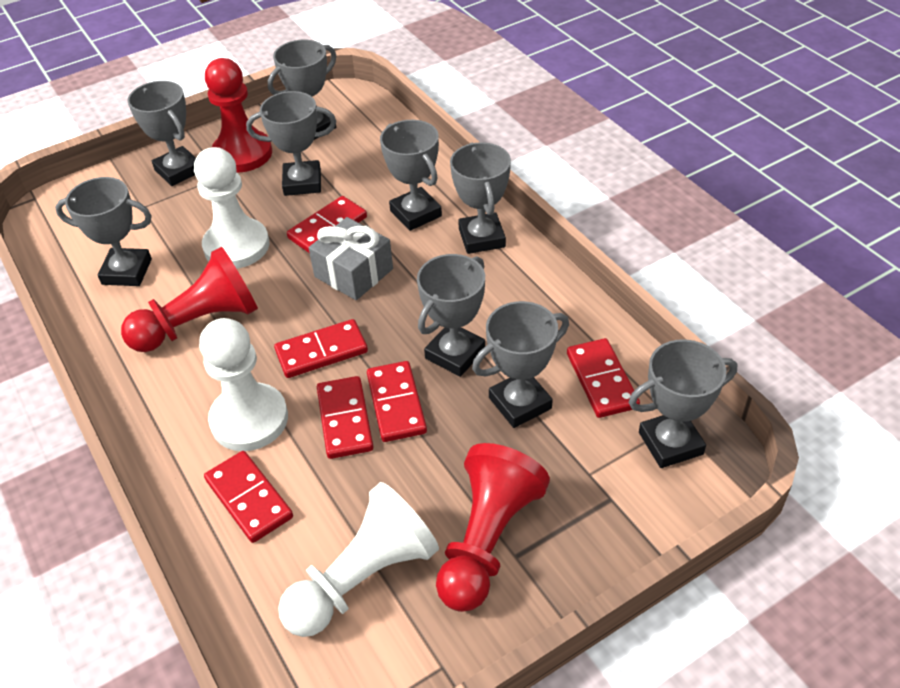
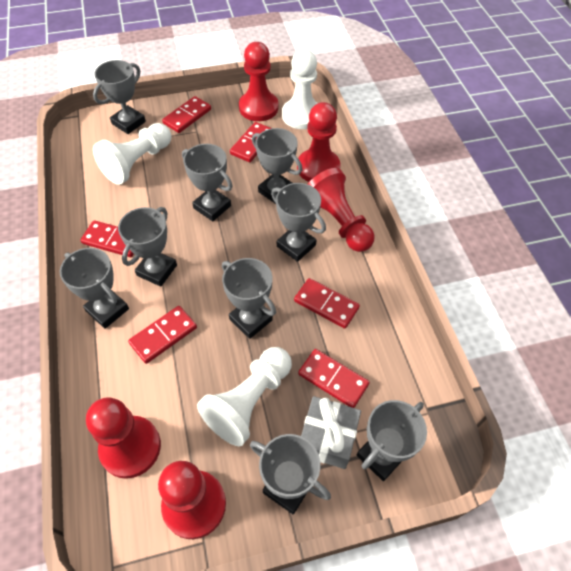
red pawn: 3 -> 5

